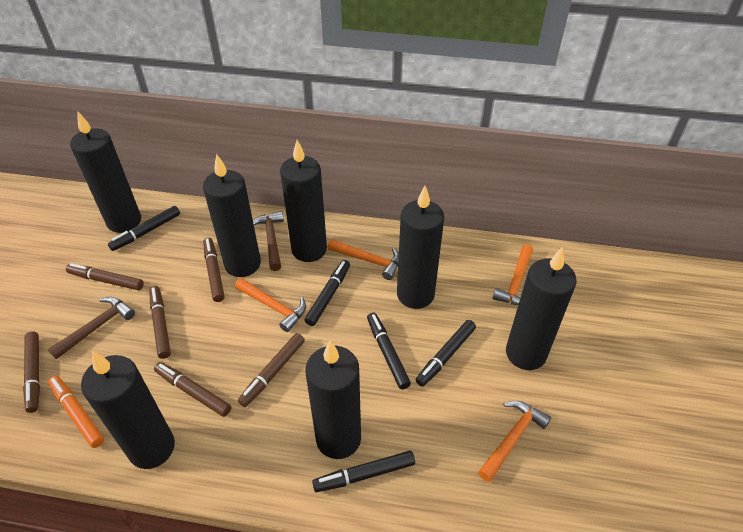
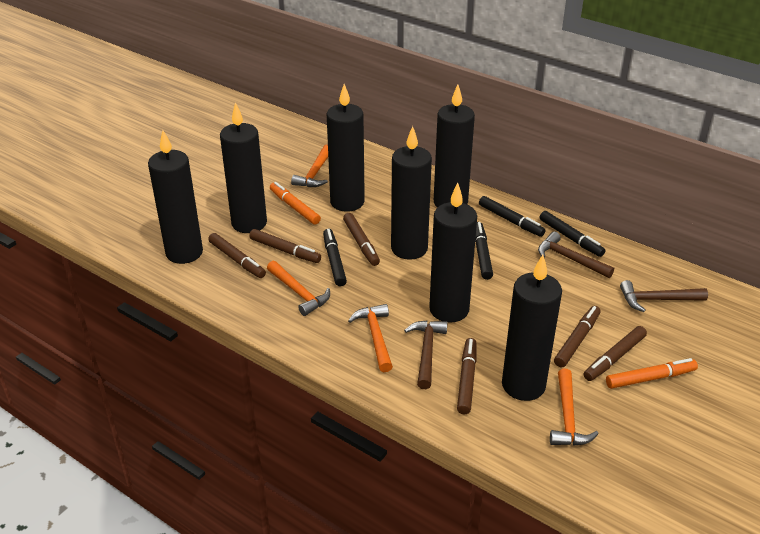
black marker: 5 -> 4
brown hammer: 2 -> 3
orange marker: 1 -> 2

